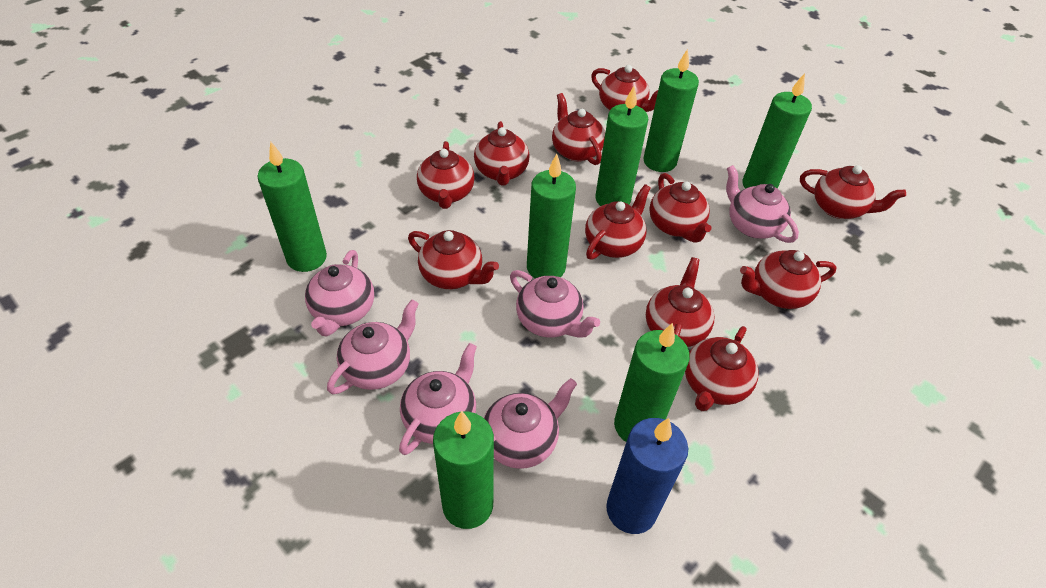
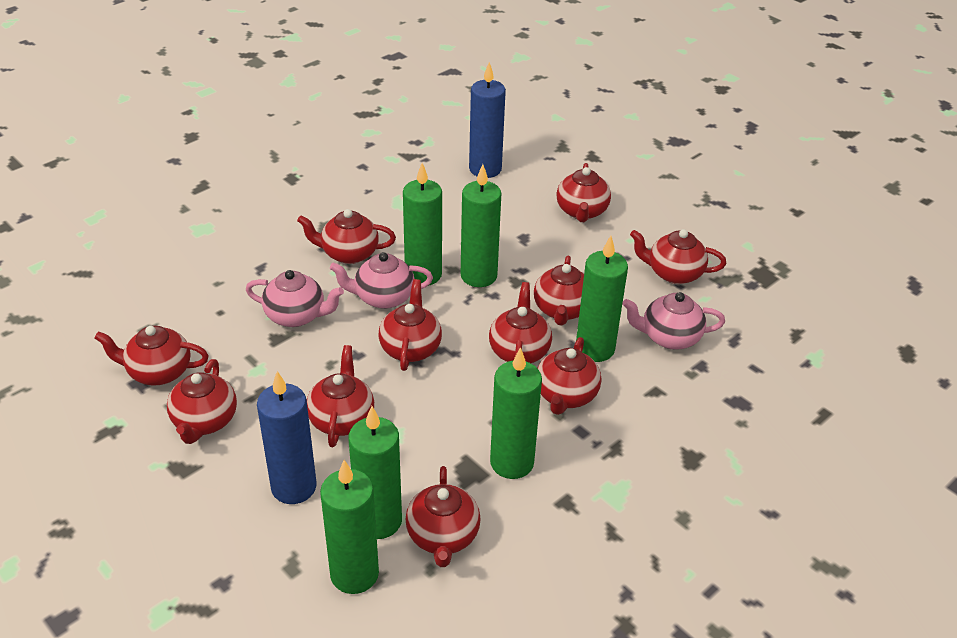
blue candle: 1 -> 2
green candle: 7 -> 6
pink teapot: 6 -> 3

